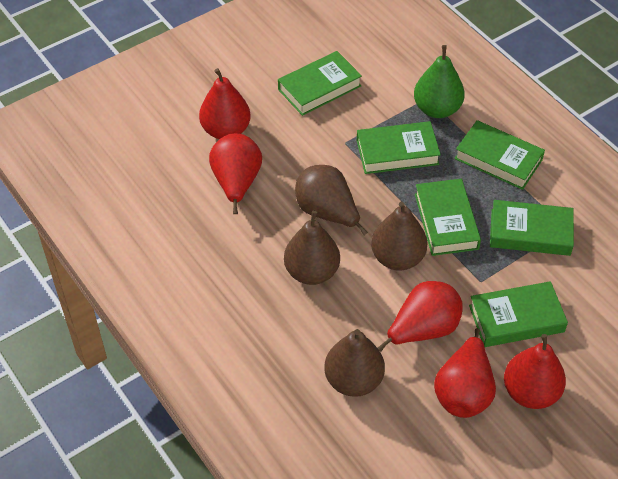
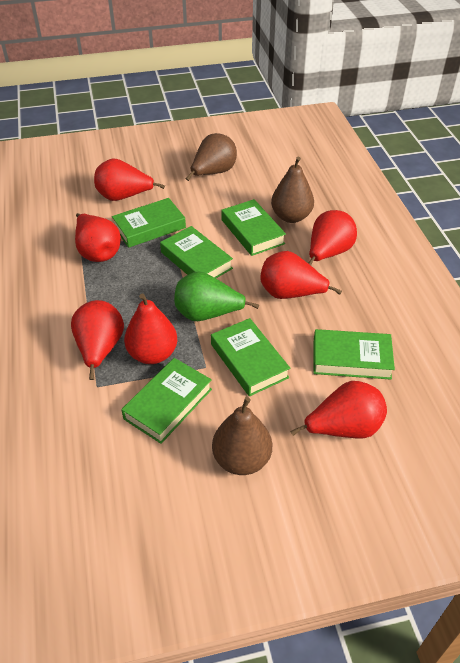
brown pear: 4 -> 3
red pear: 5 -> 7

